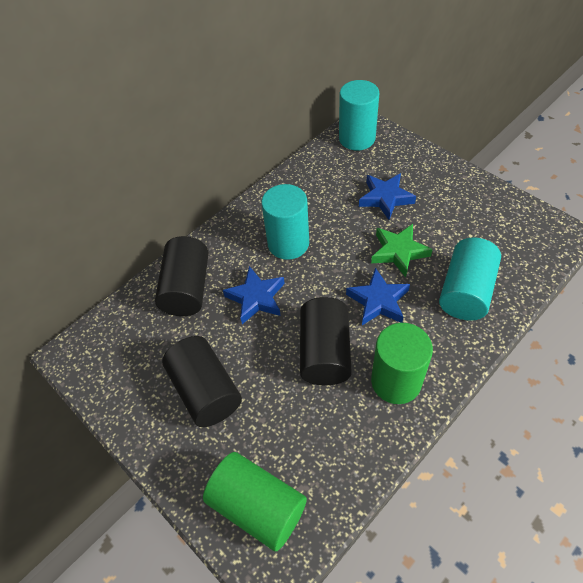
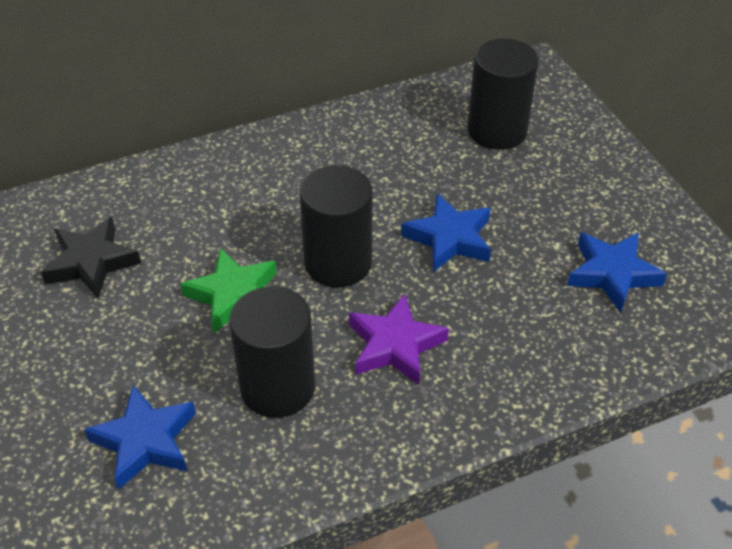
black star: 0 -> 1
green cylinder: 2 -> 0
purple star: 0 -> 1
turquoise cylinder: 3 -> 0

